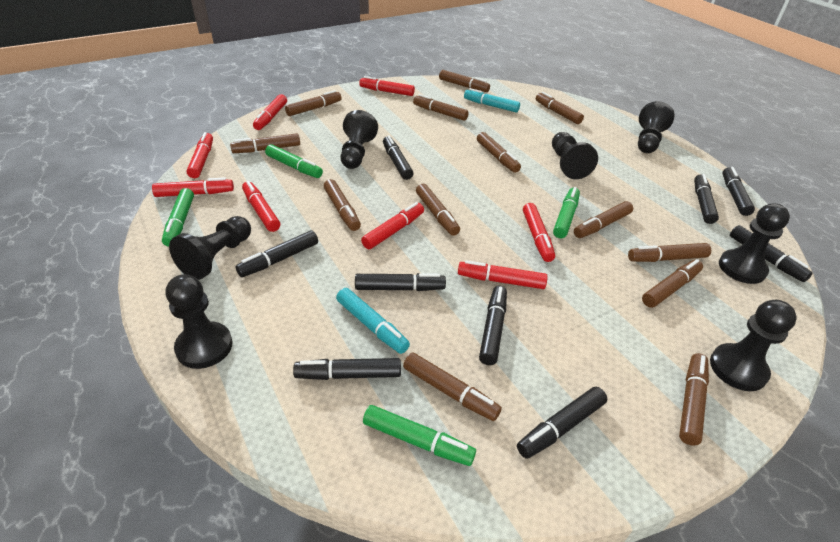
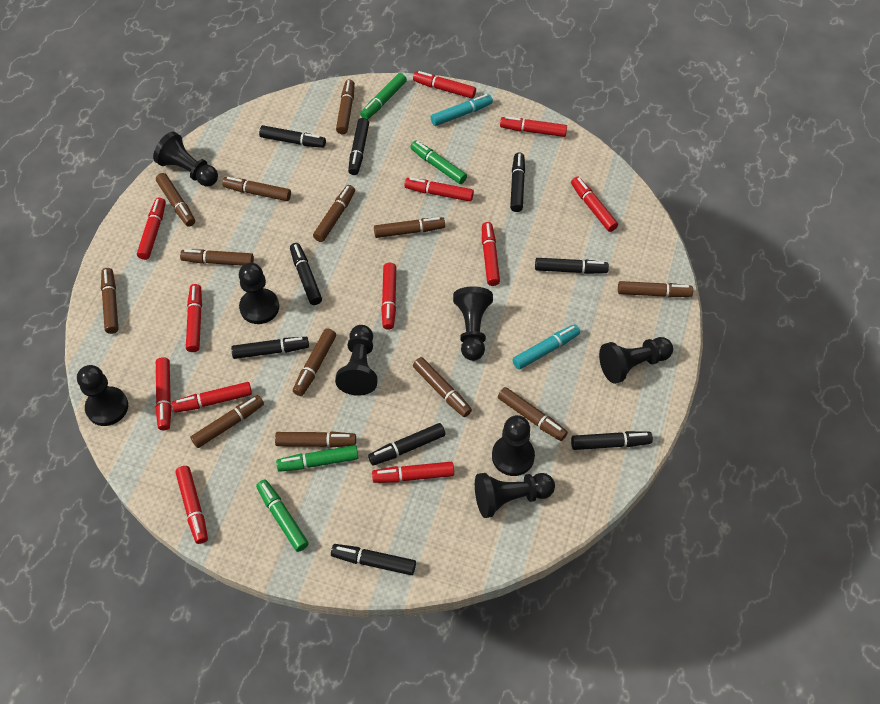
black pawn: 7 -> 8
red marker: 8 -> 12

